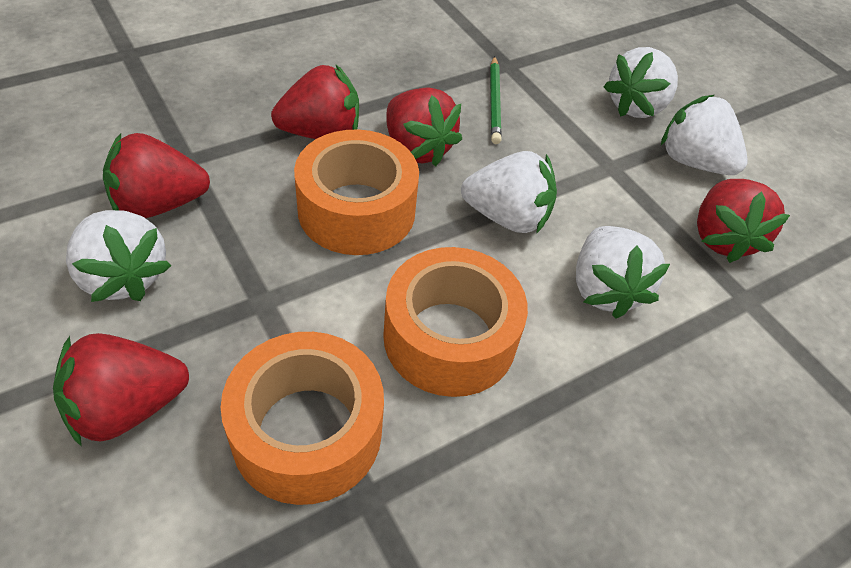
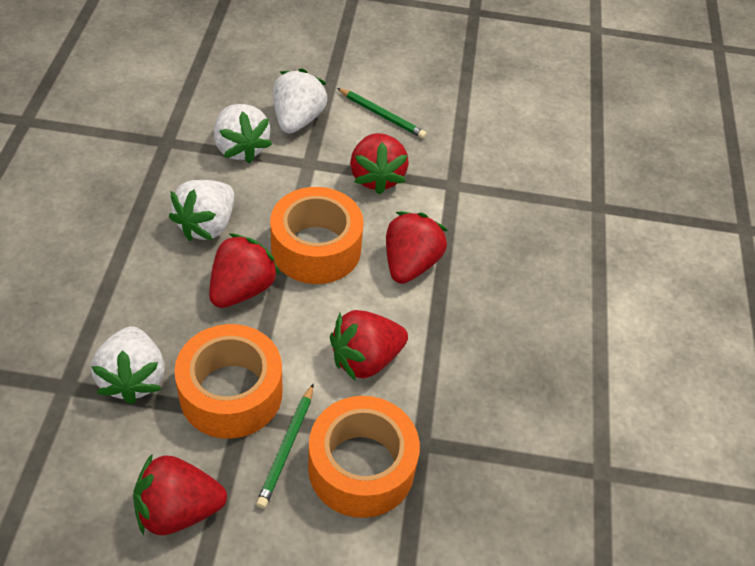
green pencil: 1 -> 2
white strawberry: 5 -> 4

